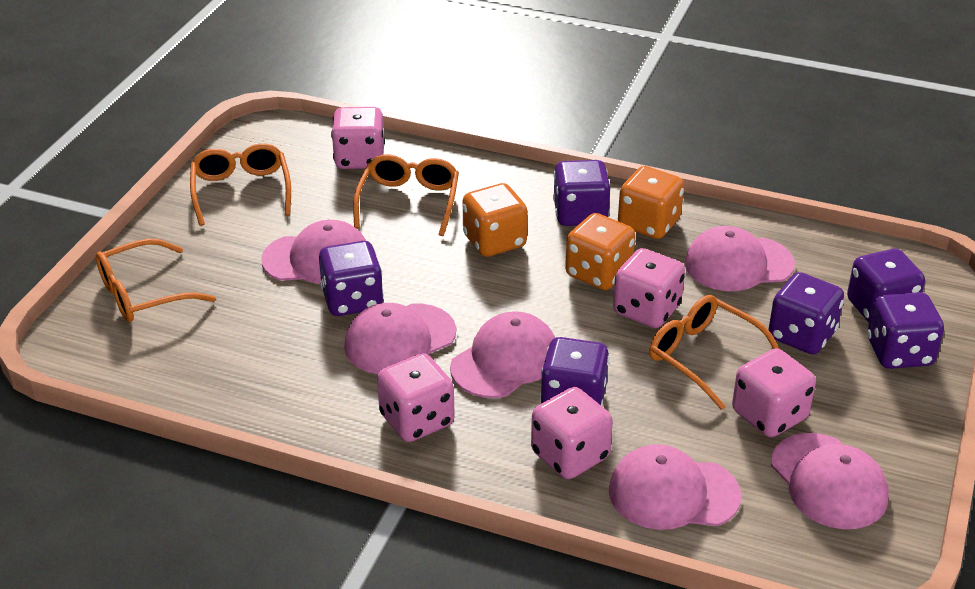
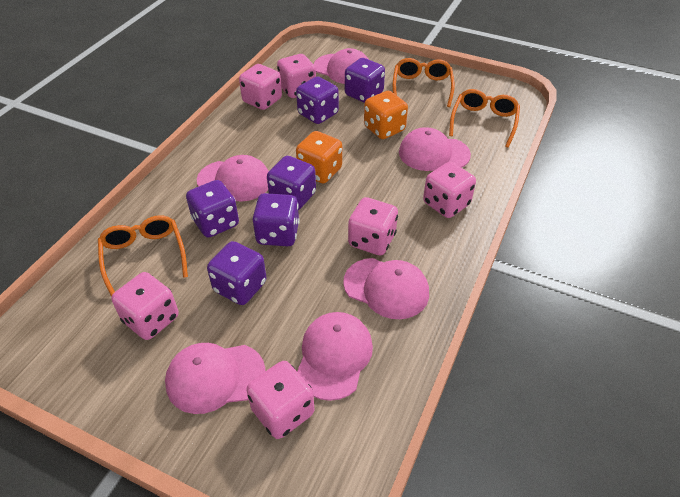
orange dice: 3 -> 2
orange glasses: 4 -> 3
pink dice: 5 -> 6

